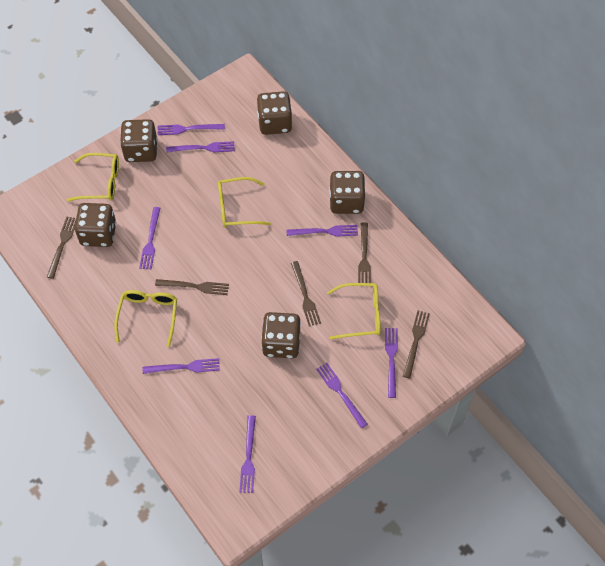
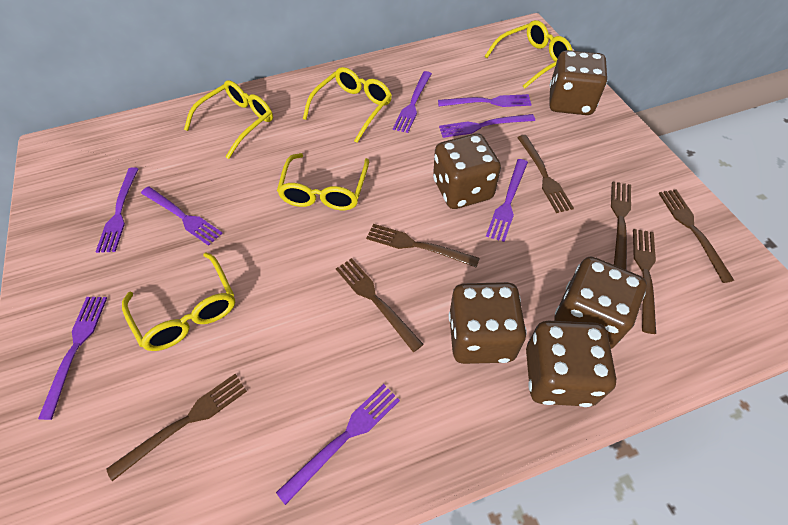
brown fork: 5 -> 7
yellow glasses: 4 -> 5

